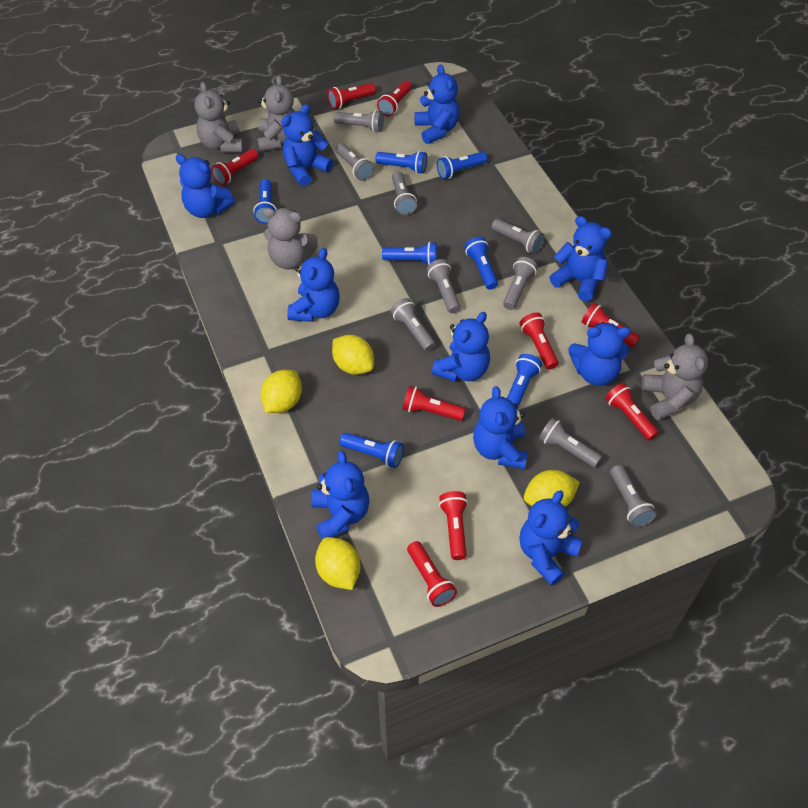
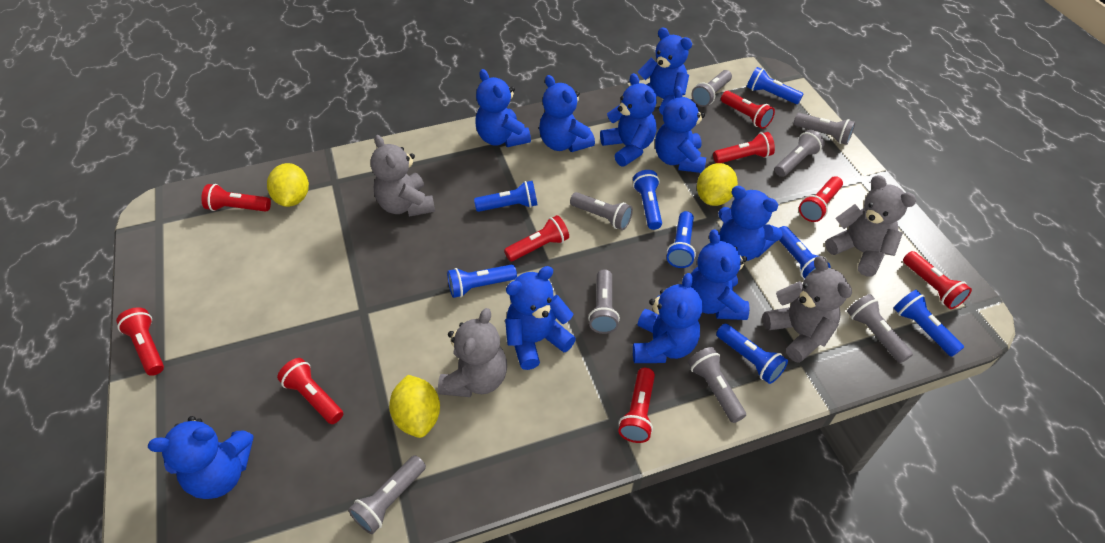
blue flashlight: 7 -> 8
grey flashlight: 9 -> 8
yellow lemon: 4 -> 3

